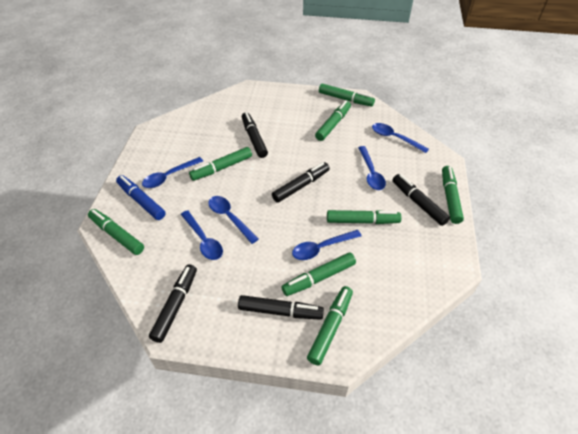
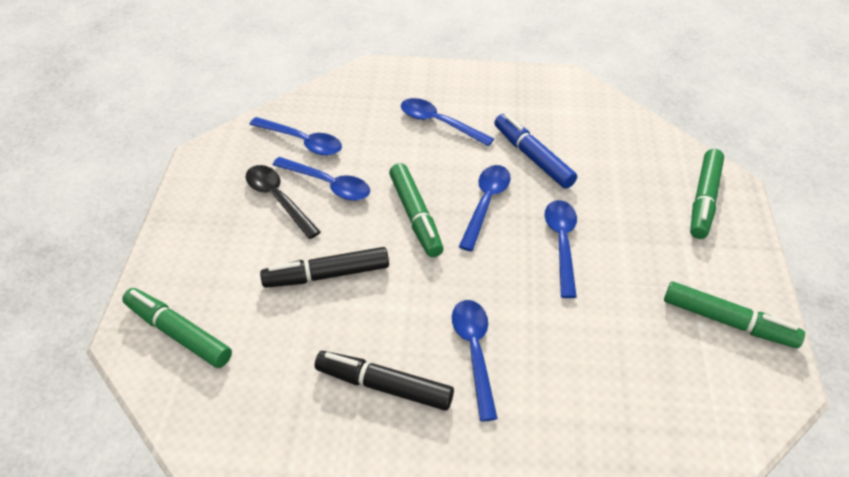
black marker: 5 -> 2
black spoon: 0 -> 1
green marker: 8 -> 4

